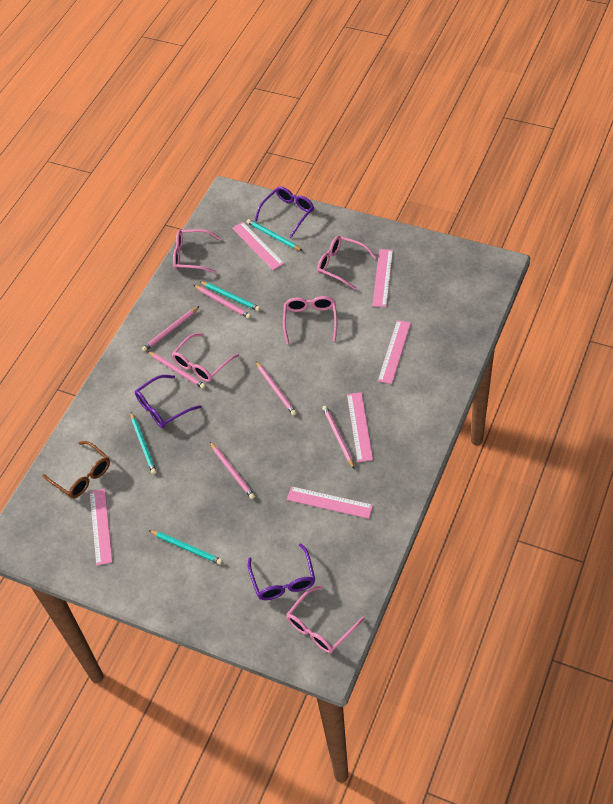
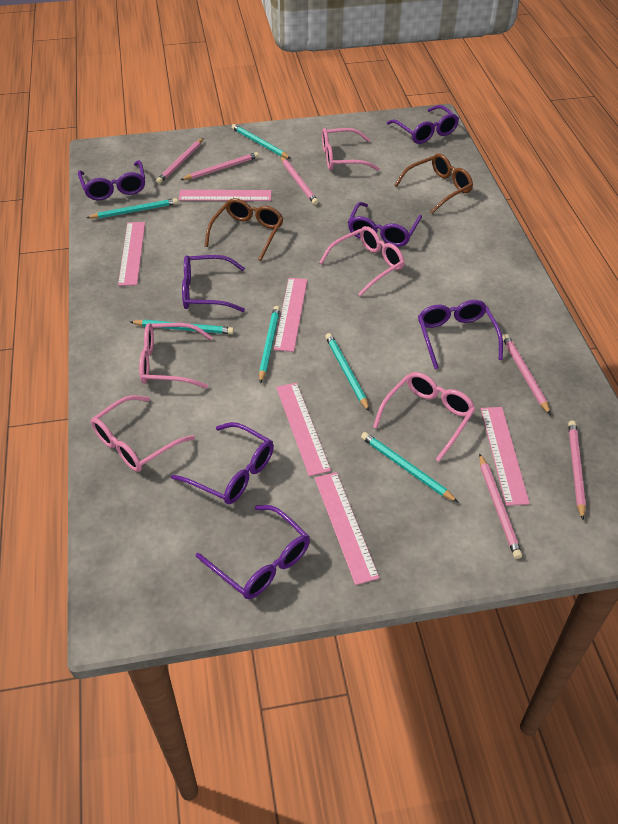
brown glasses: 1 -> 2
purple glasses: 3 -> 7
turquoise pencil: 4 -> 6

